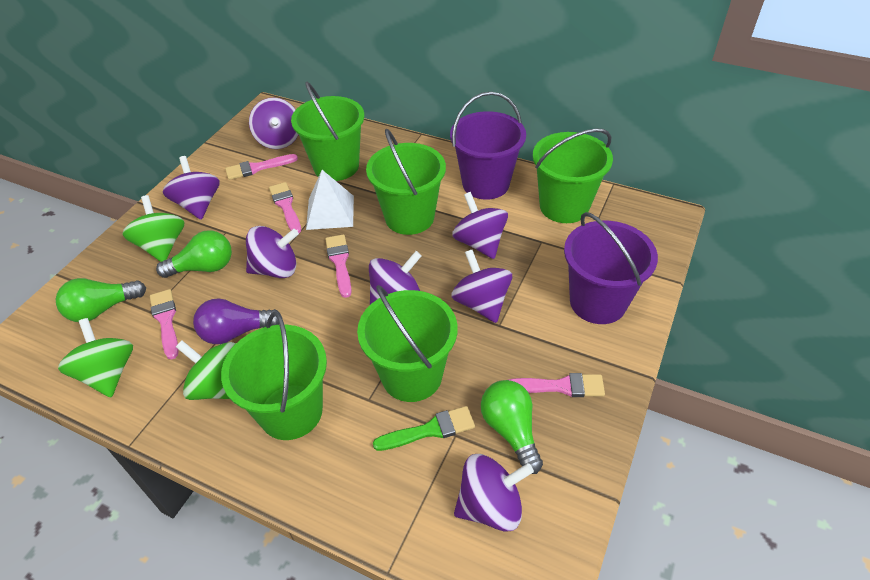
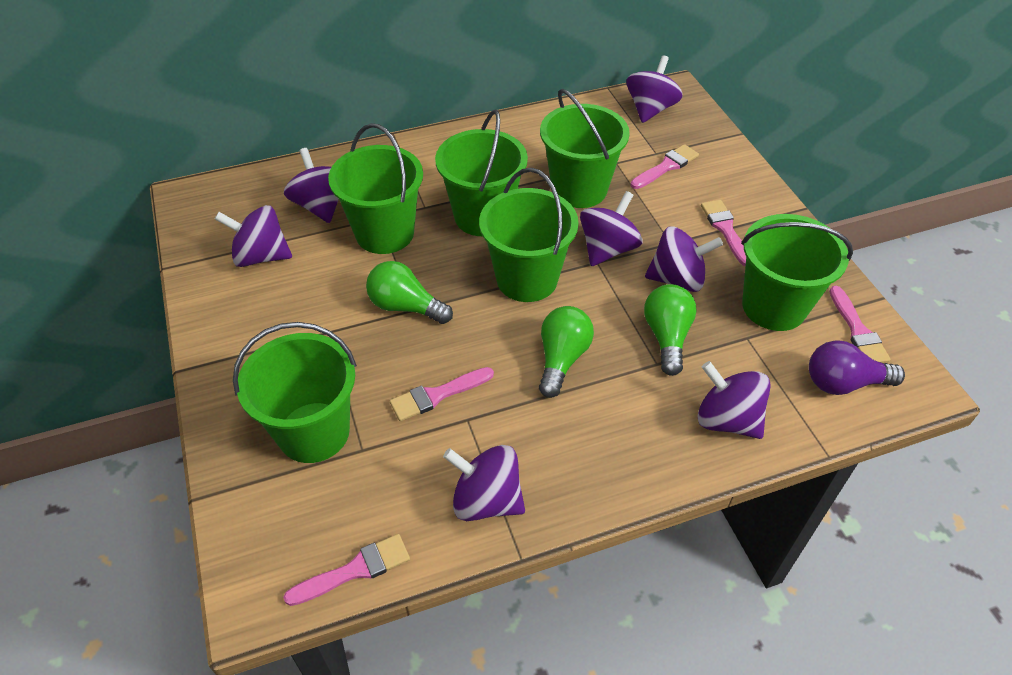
green brush: 1 -> 0
green bucket: 5 -> 6
green spinning top: 3 -> 0
purple bucket: 2 -> 0
white pyramid: 1 -> 0

